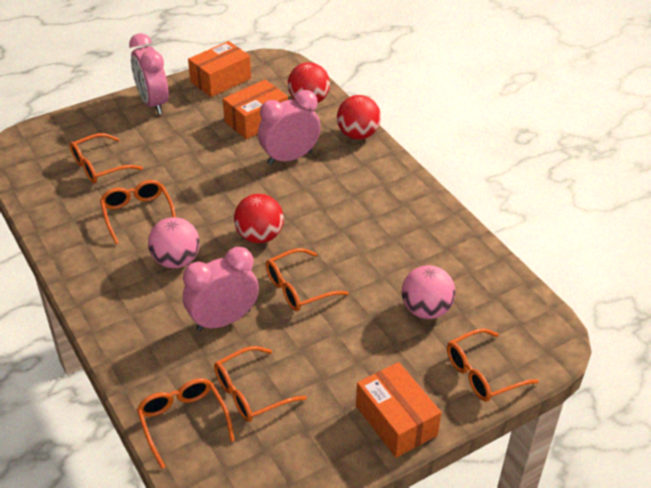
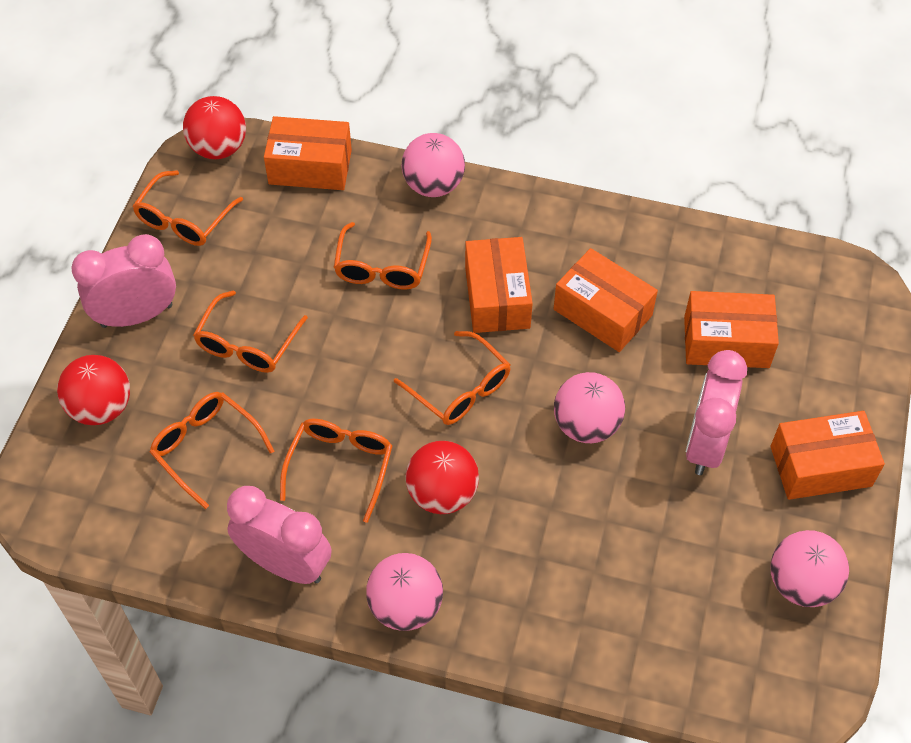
orange box: 3 -> 5
pink ball: 2 -> 4

